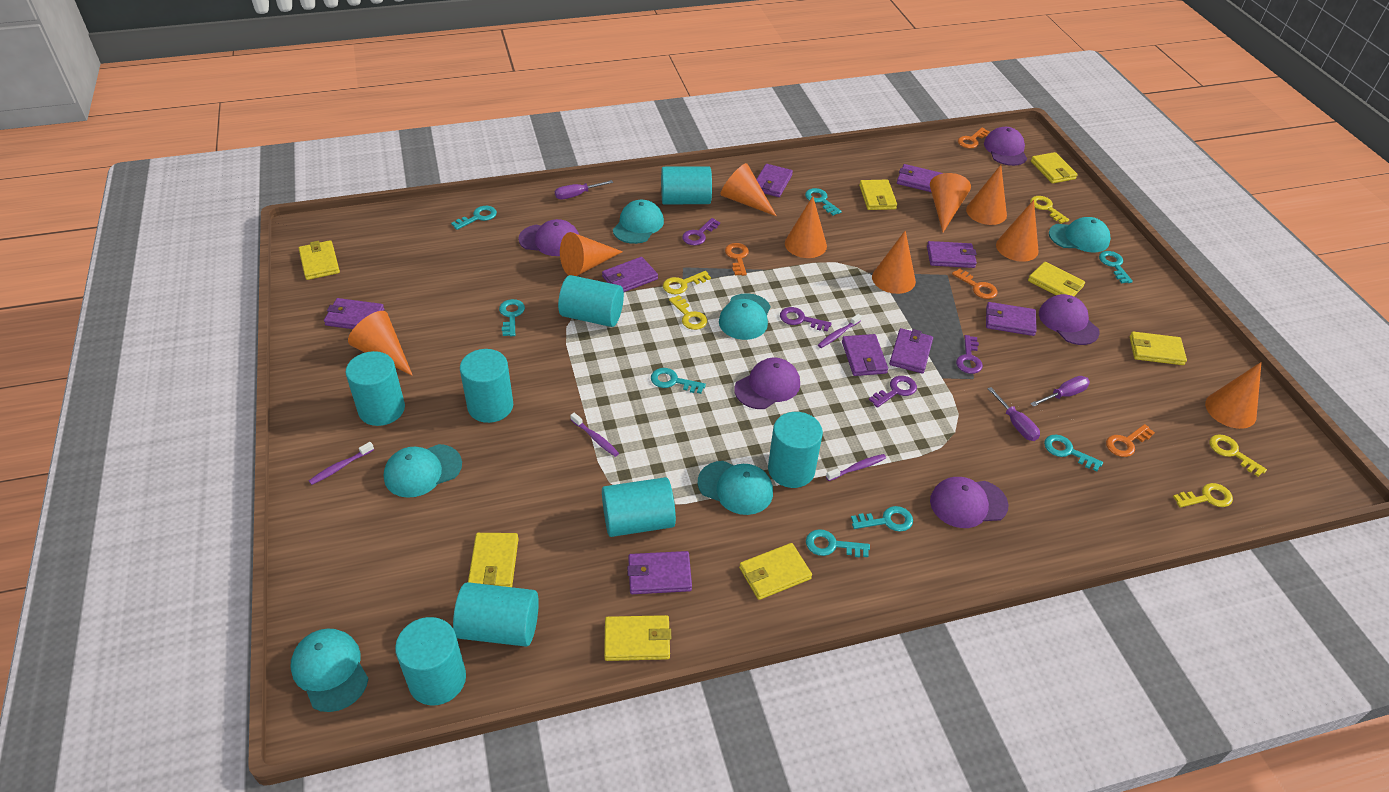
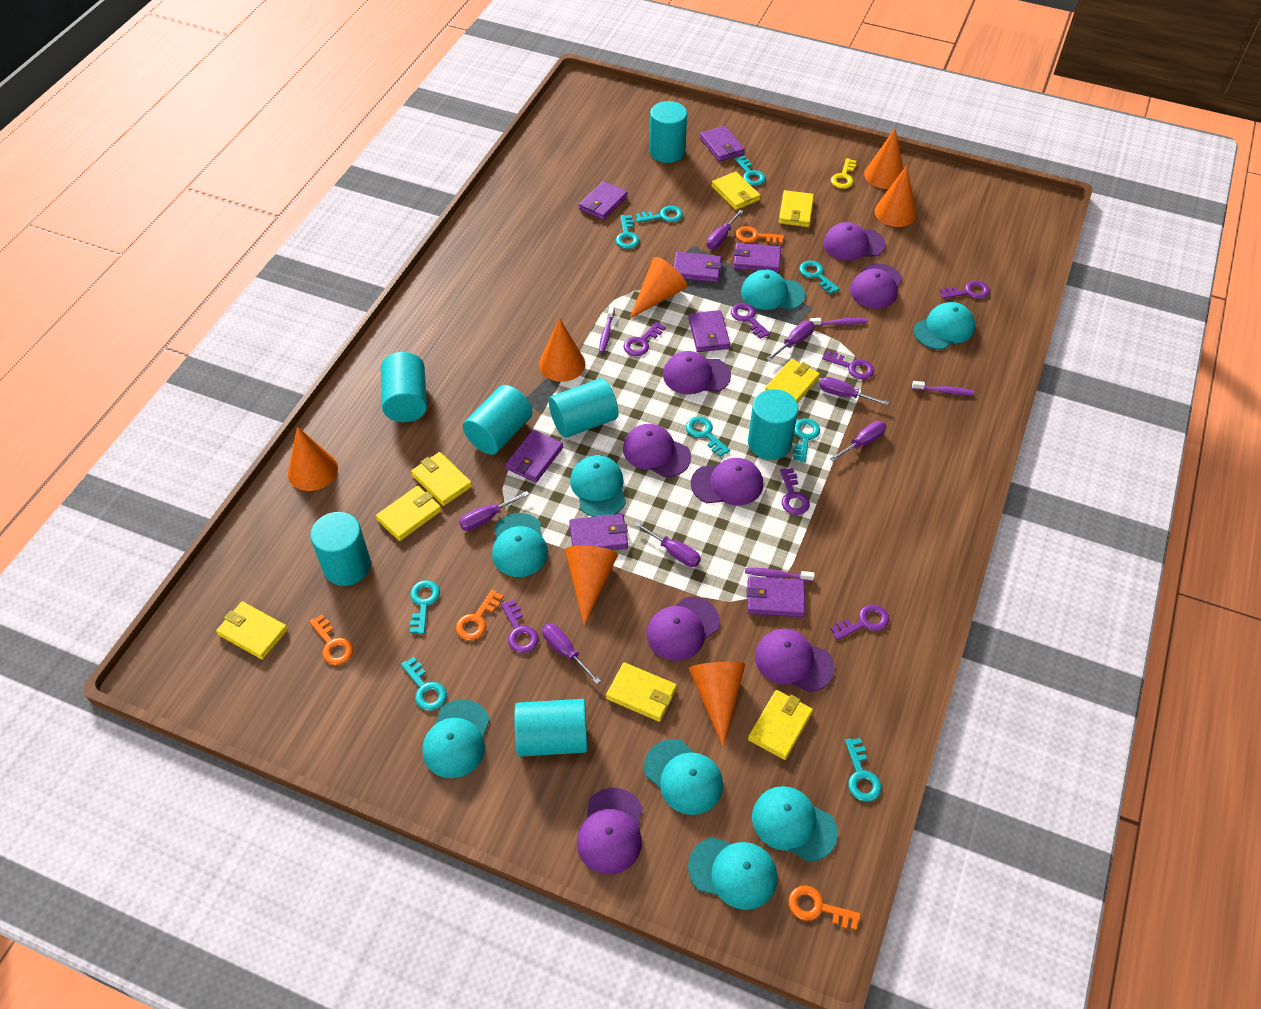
orange cone: 9 -> 7
purple cap: 5 -> 8
purple key: 4 -> 7
purple screwdriver: 3 -> 7
purple wallet: 9 -> 8
turquoise cap: 6 -> 8
turquoise cylinder: 8 -> 7
turquoise key: 8 -> 9
yellow key: 5 -> 1

